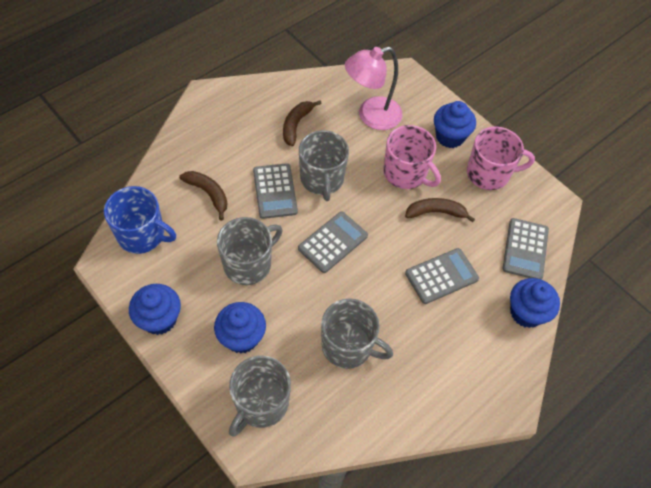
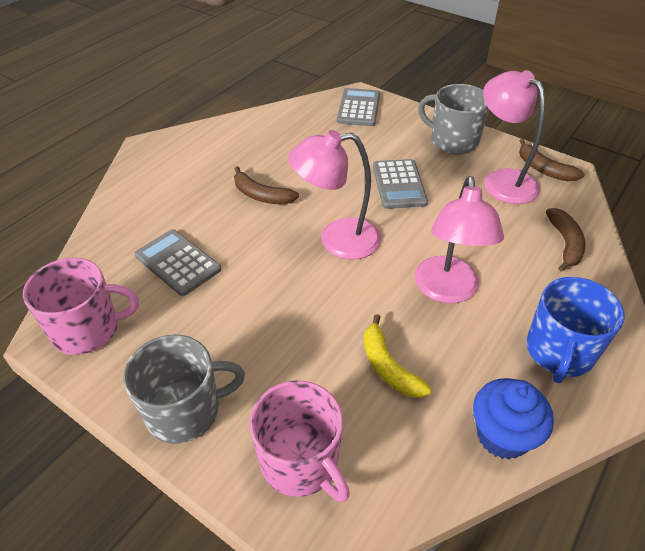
blue cupcake: 4 -> 1
grey calculator: 4 -> 3
grey mug: 4 -> 2
pink lamp: 1 -> 3
yellow banana: 0 -> 1

